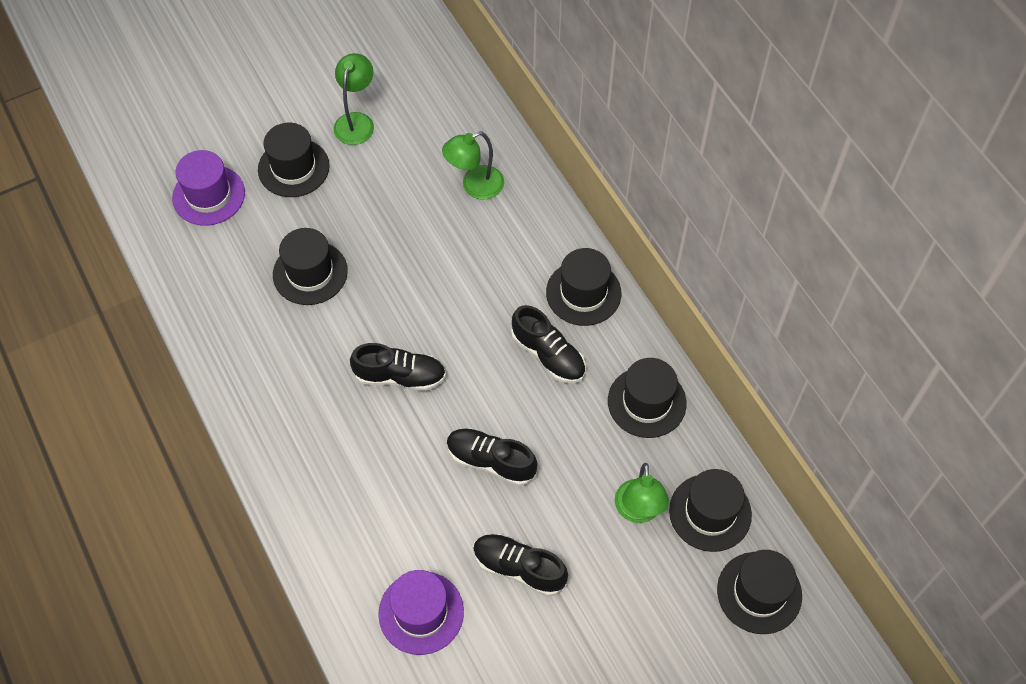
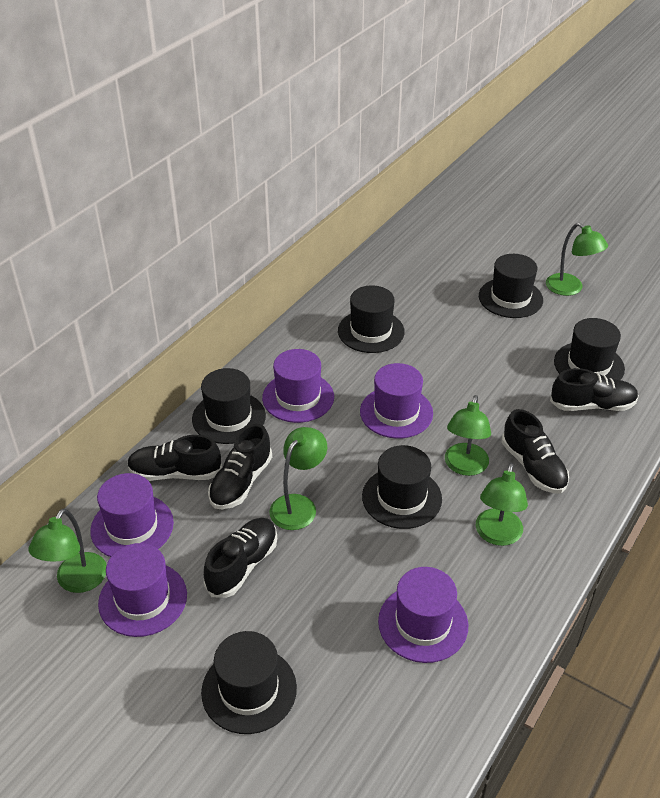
black shoe: 4 -> 5
green lamp: 3 -> 5
purple hat: 2 -> 5

